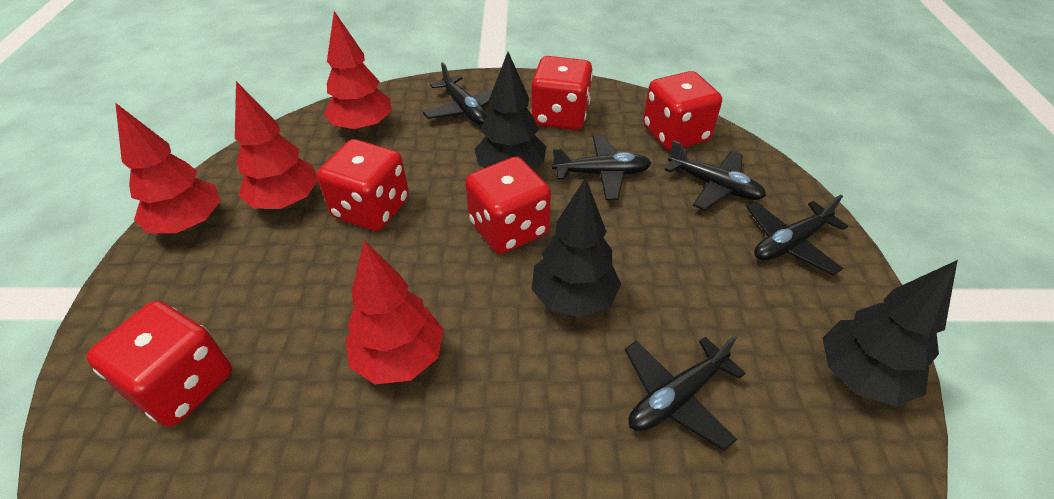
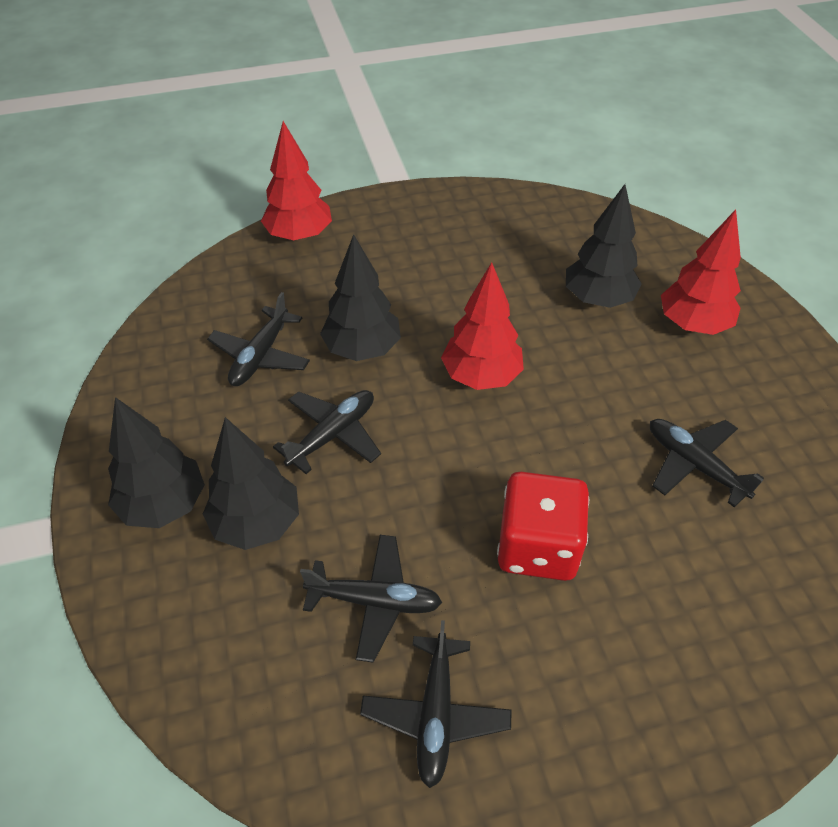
black tree: 3 -> 4
red dice: 5 -> 1
red tree: 4 -> 3

